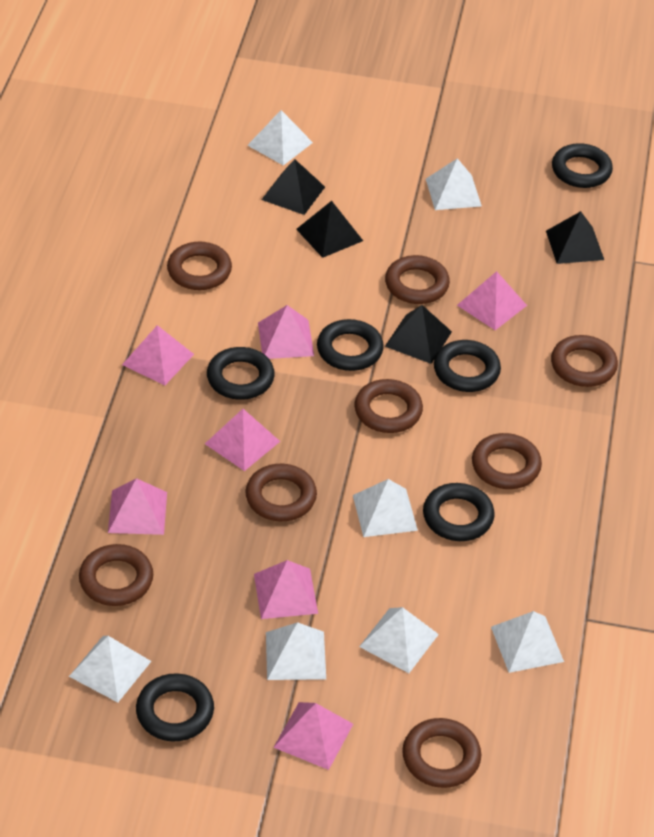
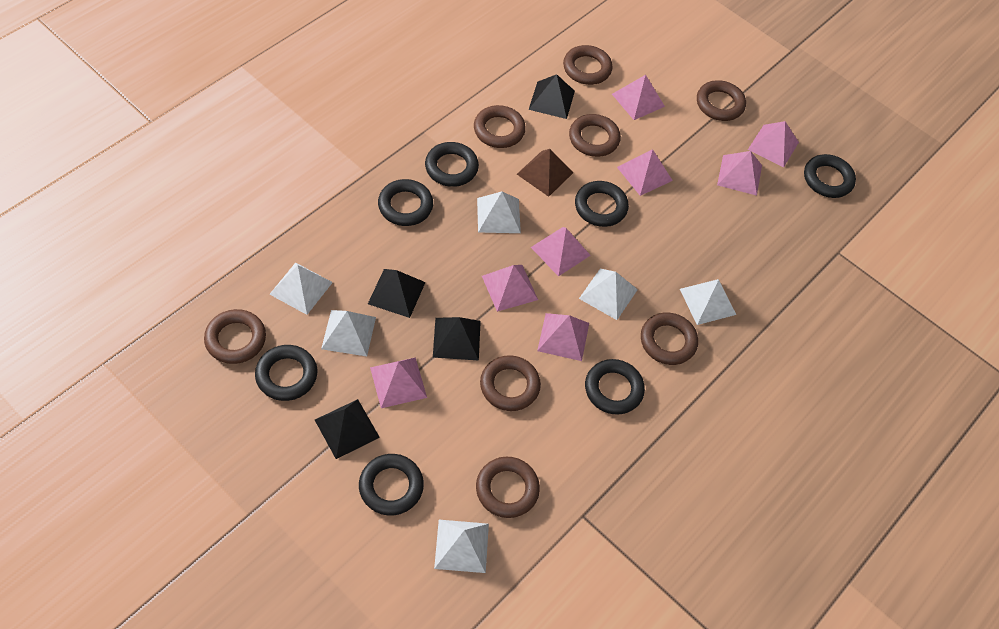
black ring: 6 -> 7
brown pyramid: 0 -> 1
pink pyramid: 7 -> 8
white pyramid: 7 -> 6

